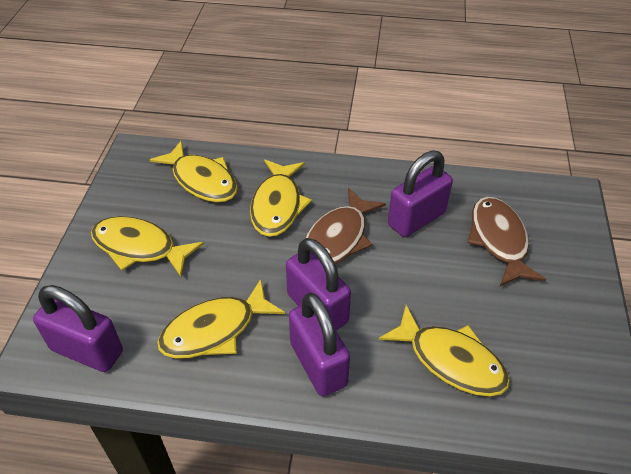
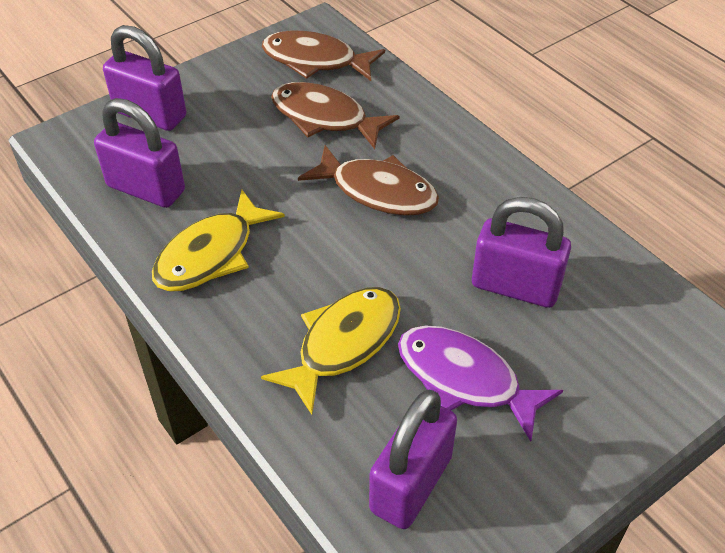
brown fish: 2 -> 3
purple fish: 0 -> 1
yellow fish: 5 -> 2

